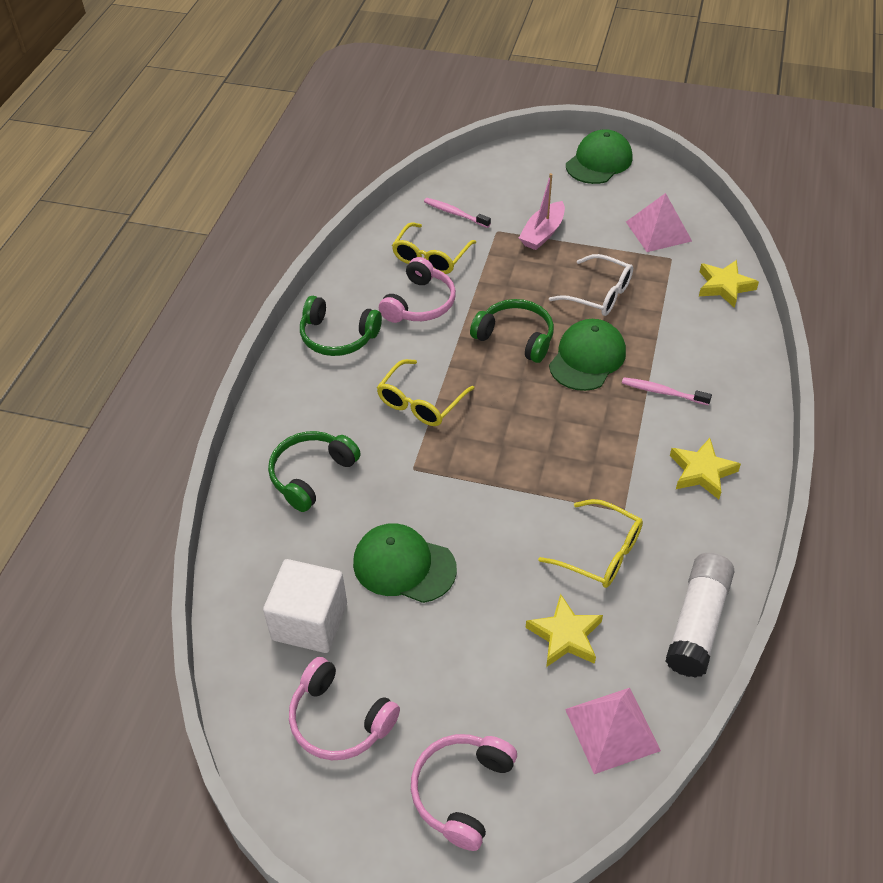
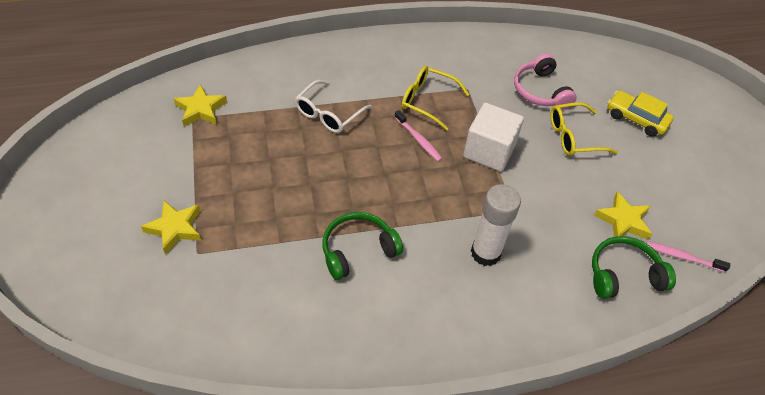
green cap: 3 -> 0
green headphones: 3 -> 2
pink boat: 1 -> 0
pink headphones: 3 -> 1
pink pyramid: 2 -> 0
yellow car: 0 -> 1
yellow glasses: 3 -> 2

